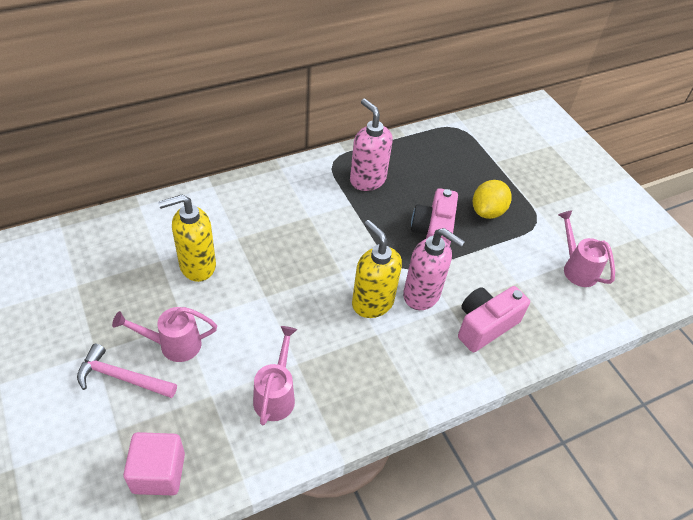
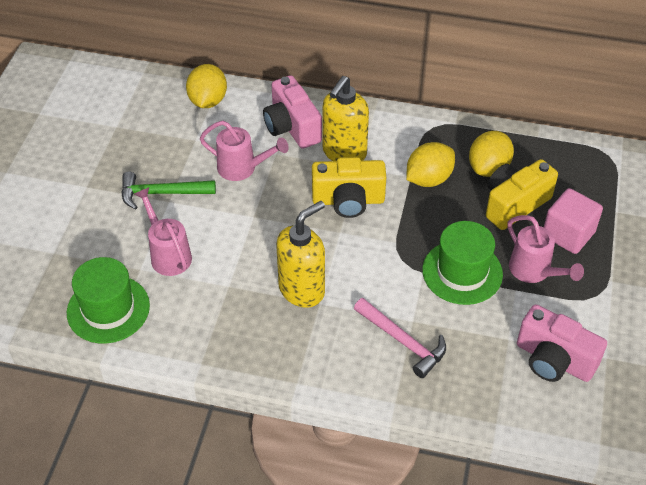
green hammer: 0 -> 1
green hat: 0 -> 2
pink soap dispenser: 2 -> 0
yellow camera: 0 -> 2
yellow lemon: 1 -> 3

